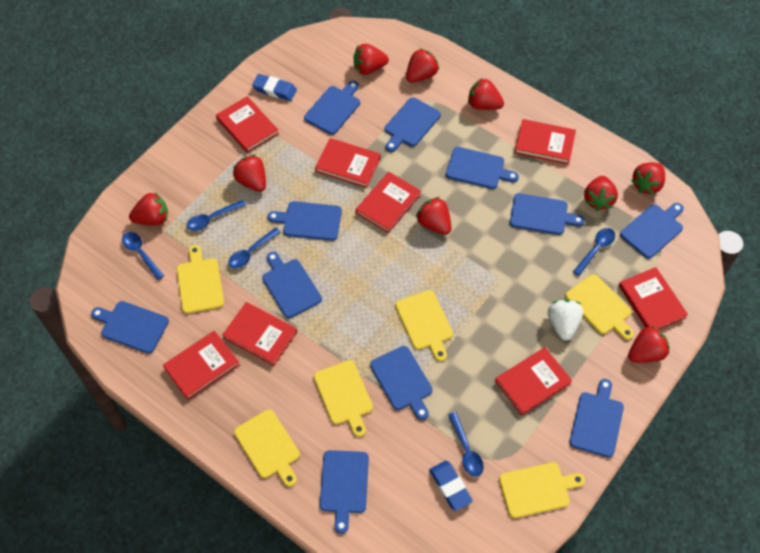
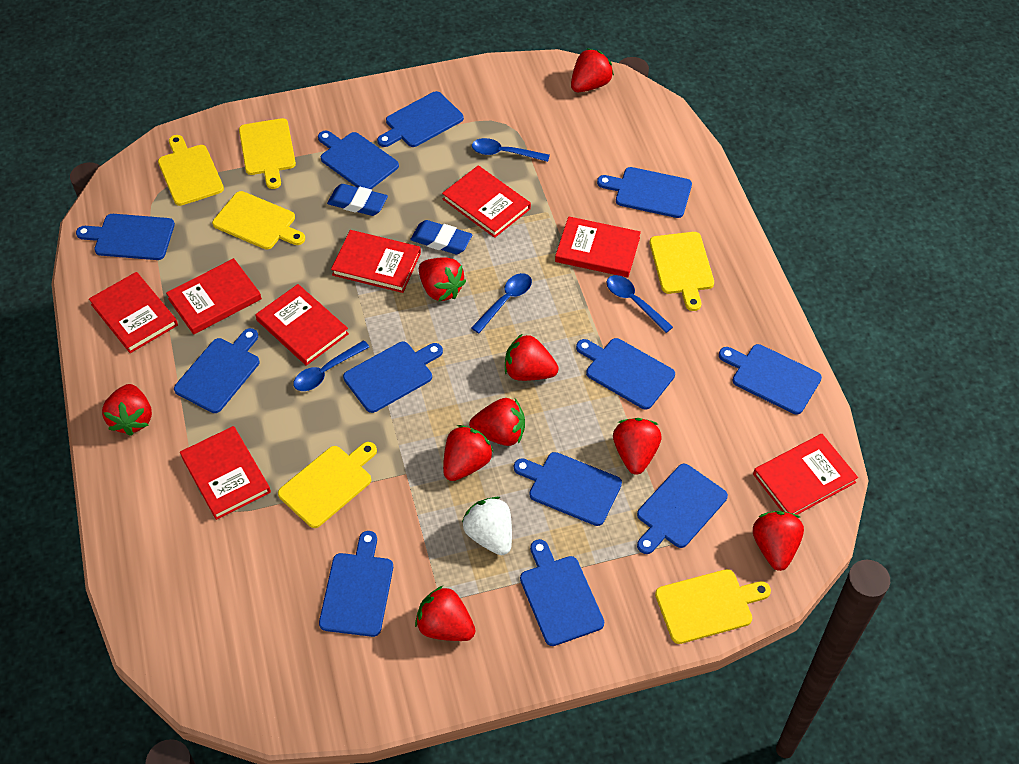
blue cutting board: 11 -> 12
blue spoon: 5 -> 4

